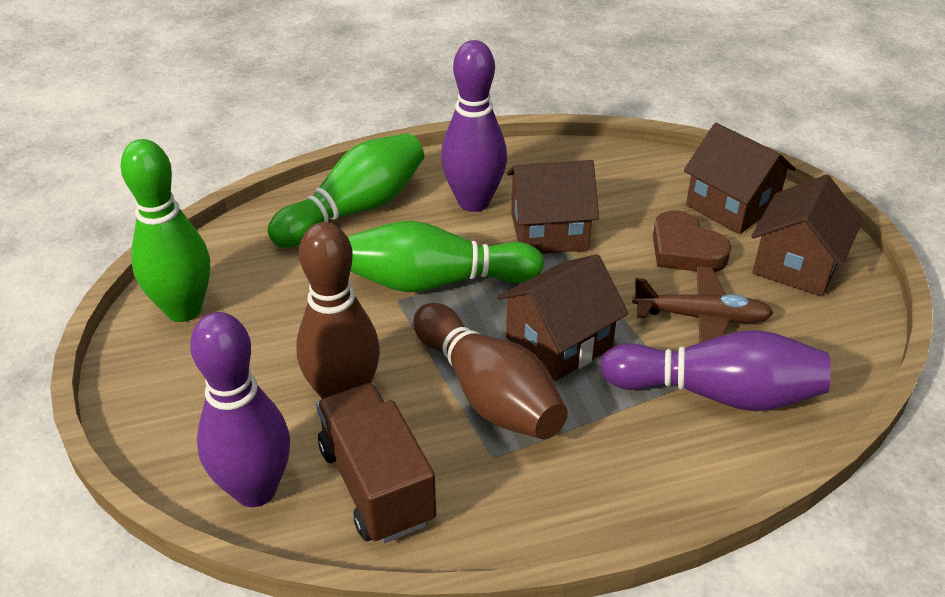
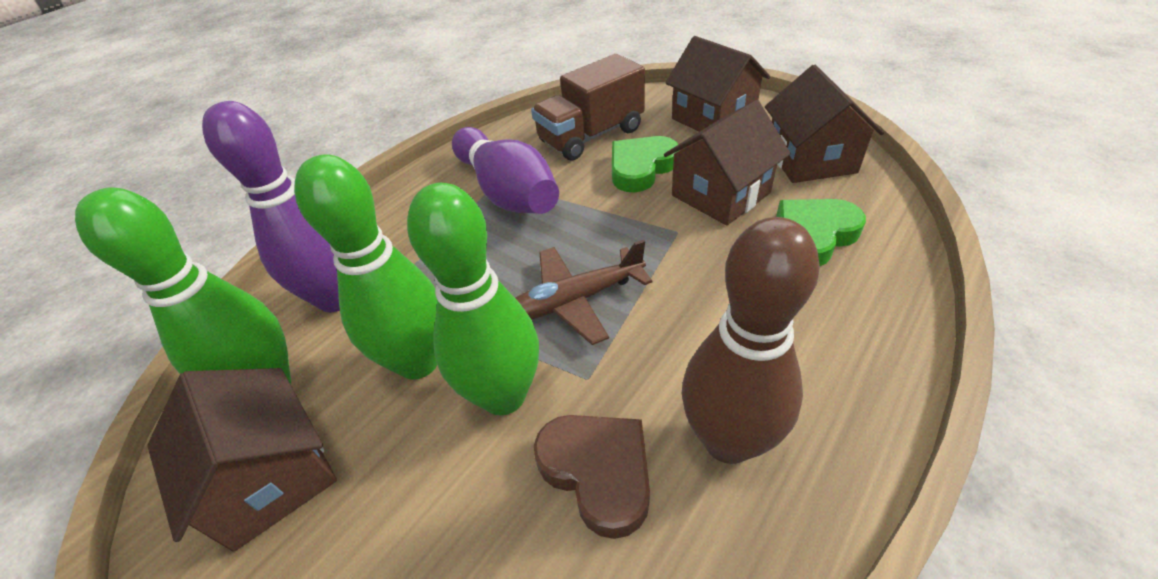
brown bowling pin: 2 -> 1
green heart: 0 -> 2
purple bowling pin: 3 -> 2

